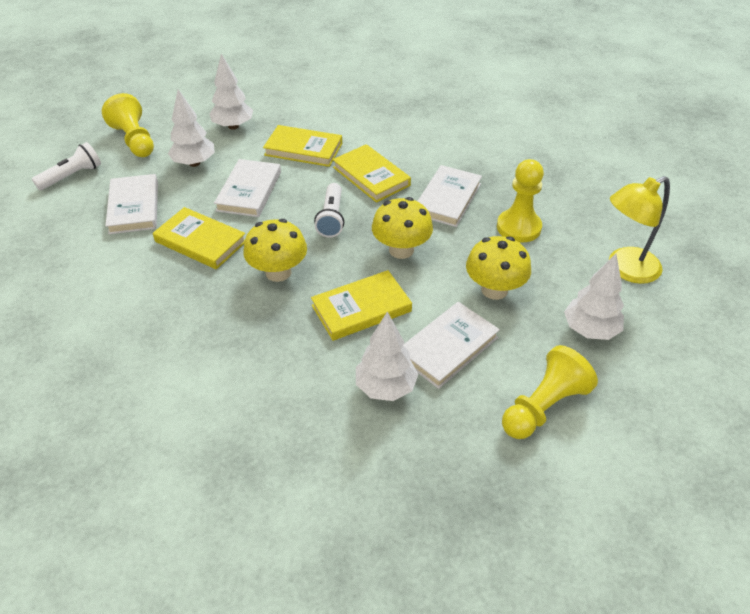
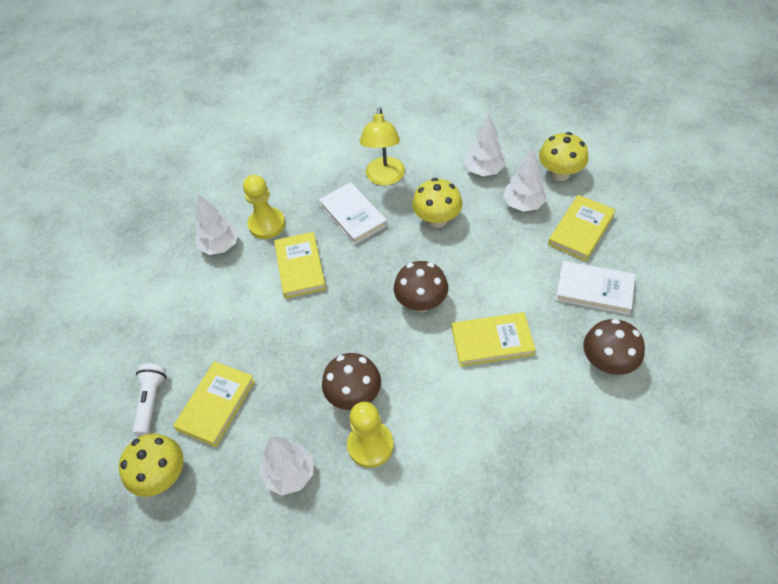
brown mushroom: 0 -> 3
white book: 4 -> 2
white flashlight: 2 -> 1
yellow pawn: 3 -> 2

